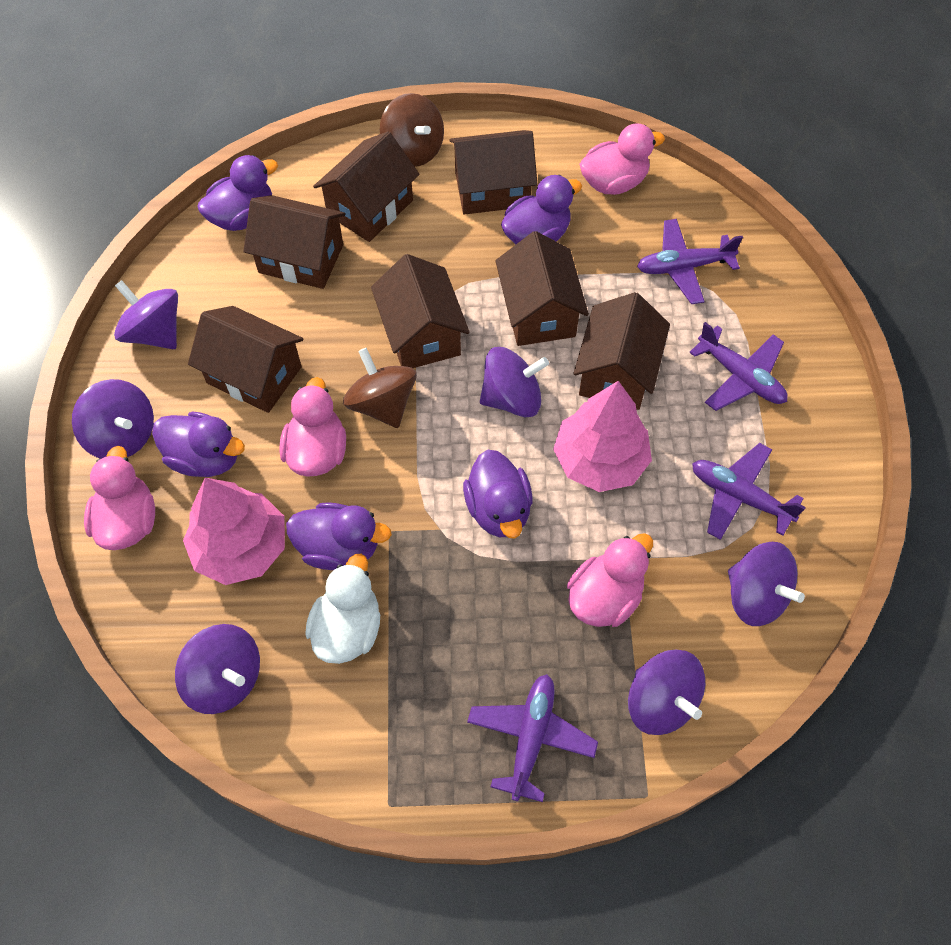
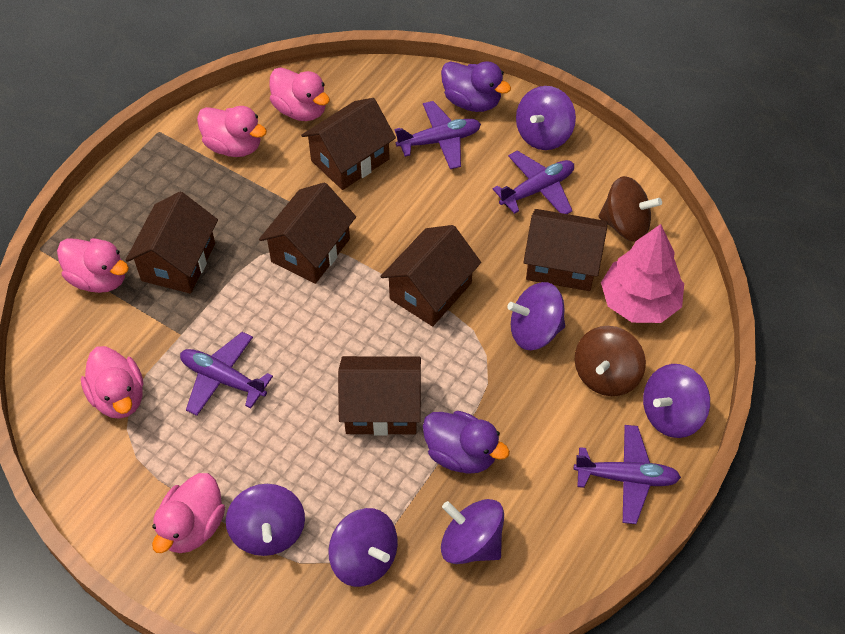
brown house: 7 -> 6
pink duck: 4 -> 5
pink tree: 2 -> 1
purple duck: 5 -> 2
white duck: 1 -> 0

